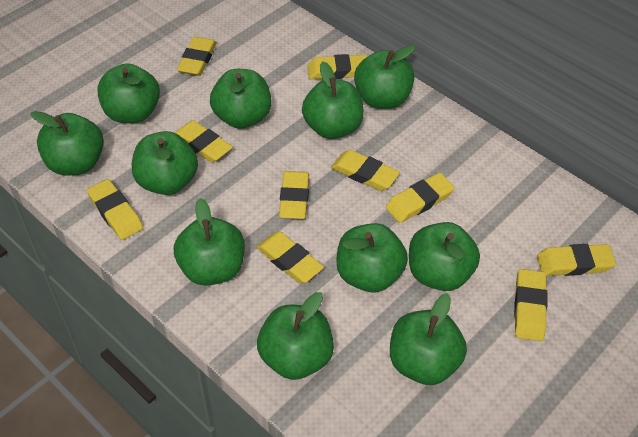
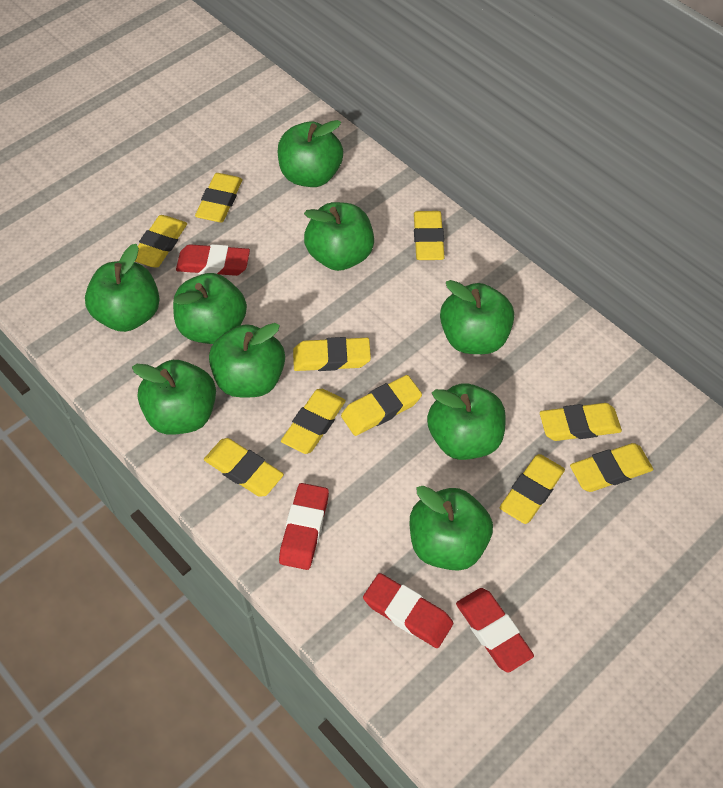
green apple: 11 -> 9
red eraser: 0 -> 4

